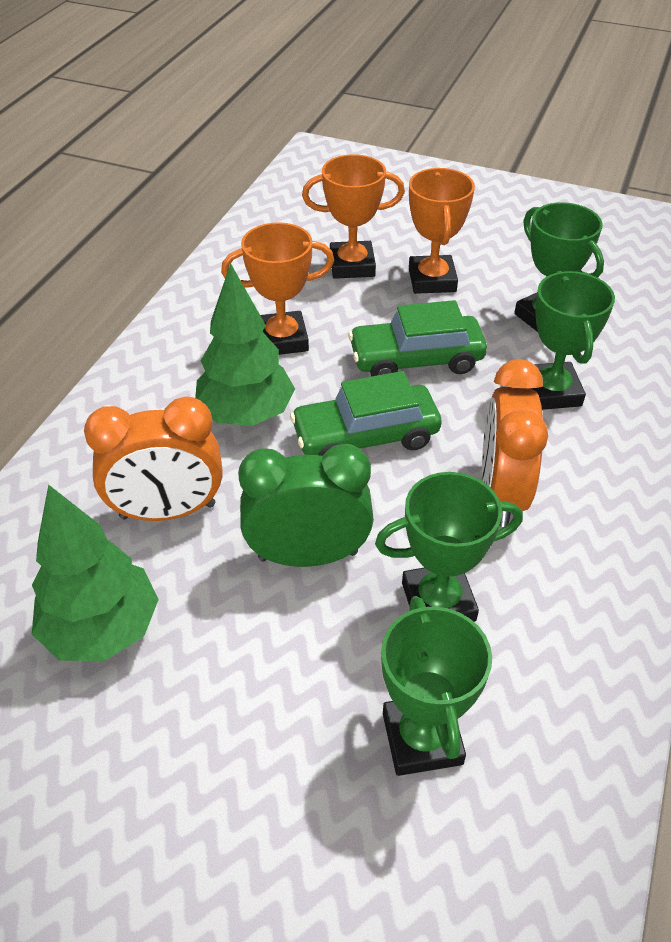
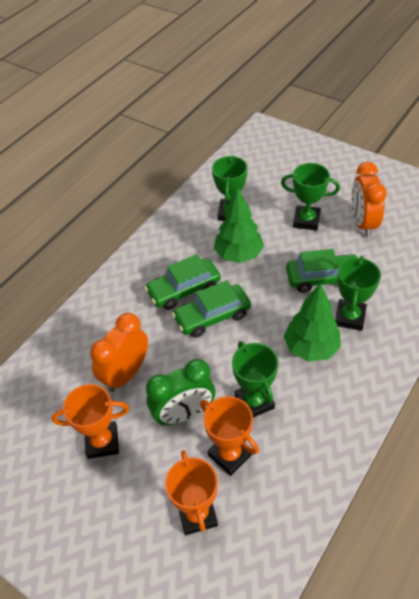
green car: 2 -> 3

